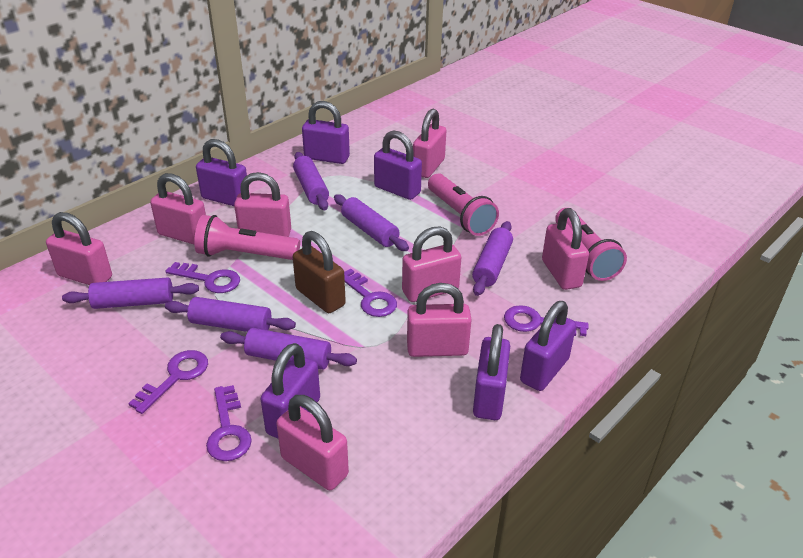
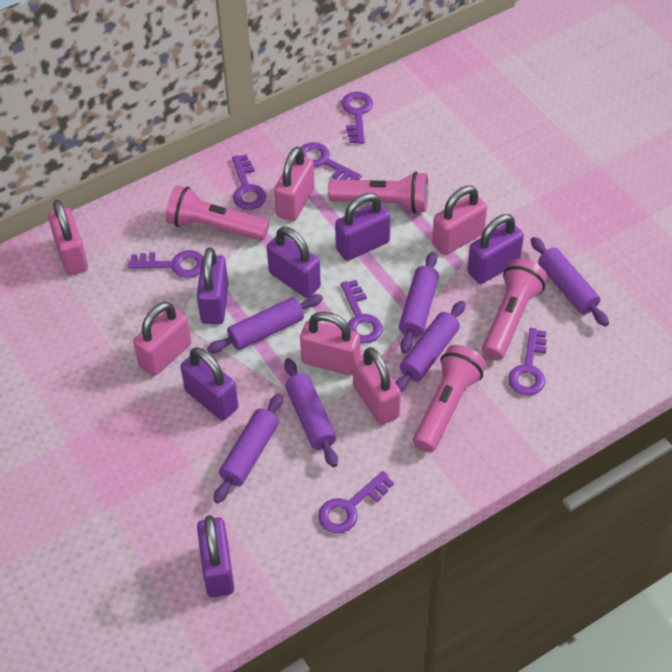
brown padlock: 1 -> 0
pink flashlight: 3 -> 4
pink padlock: 8 -> 6
purple key: 5 -> 7

